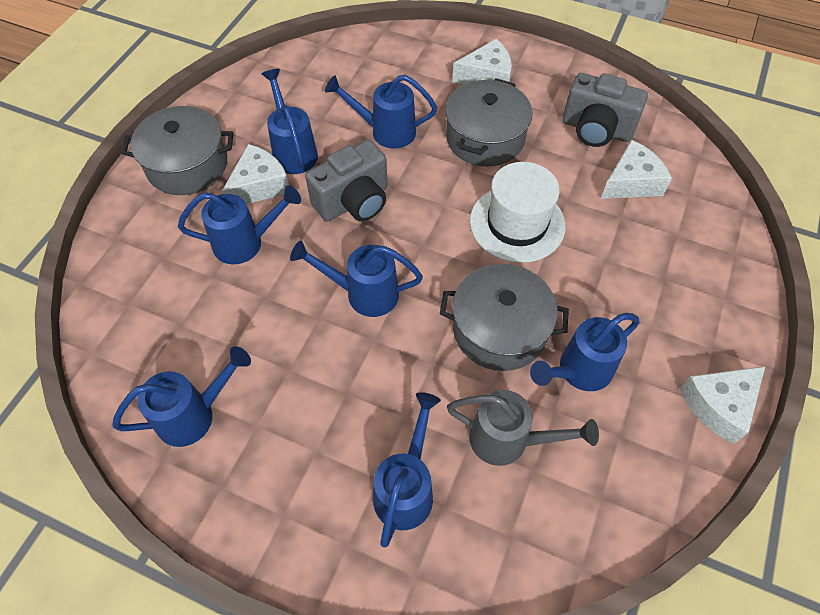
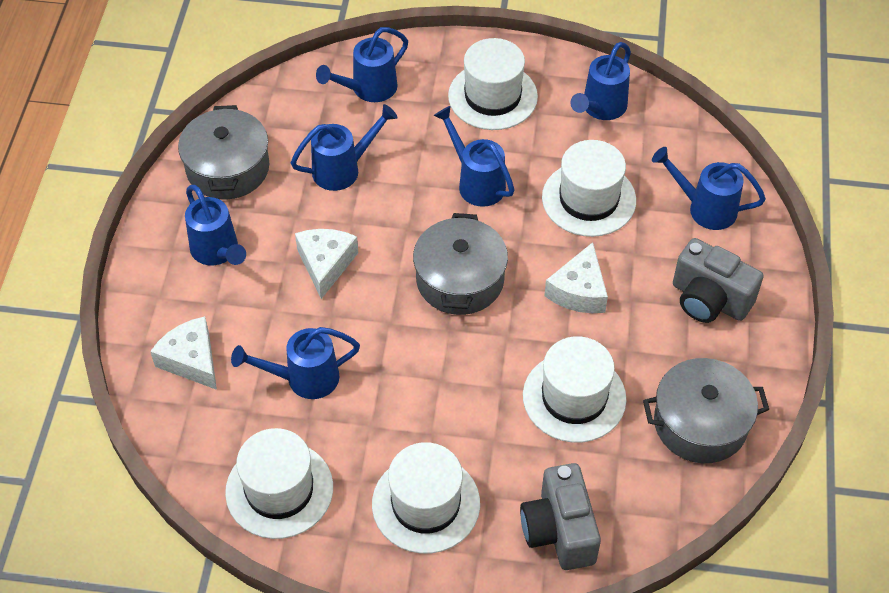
grey watering can: 1 -> 0
white cheese: 4 -> 3
white hat: 1 -> 5

